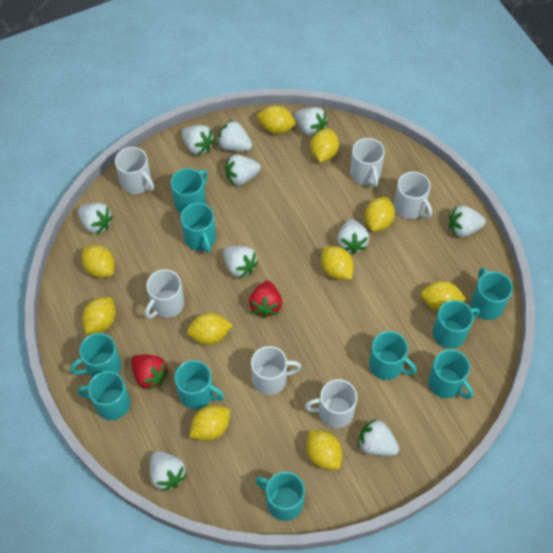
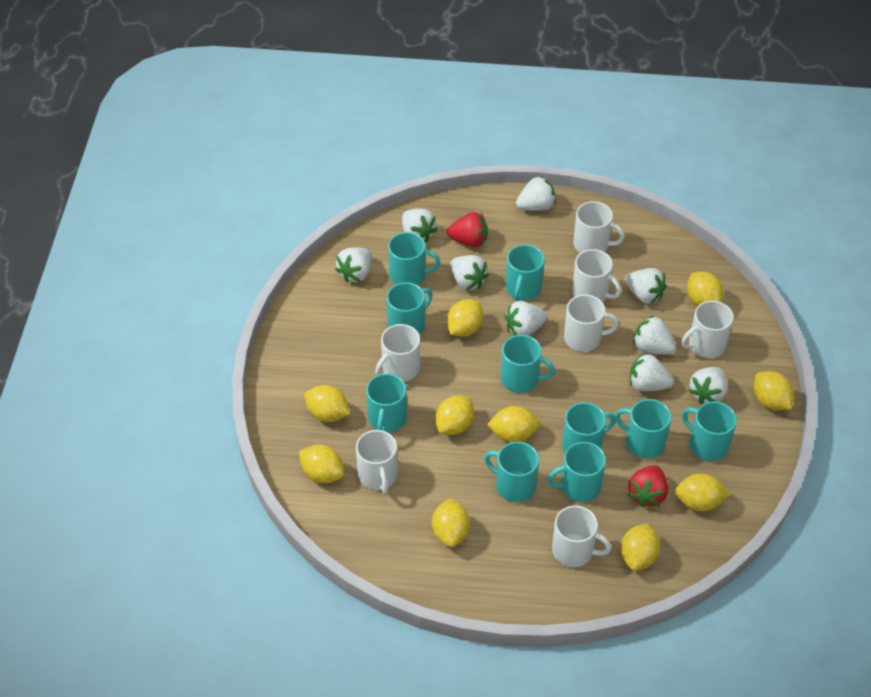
white mug: 6 -> 7
white strawberry: 10 -> 9

